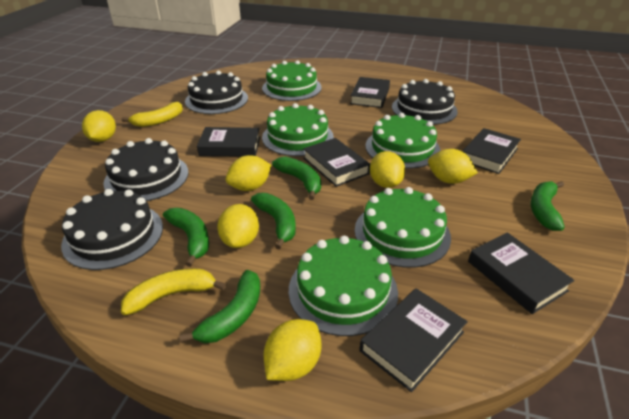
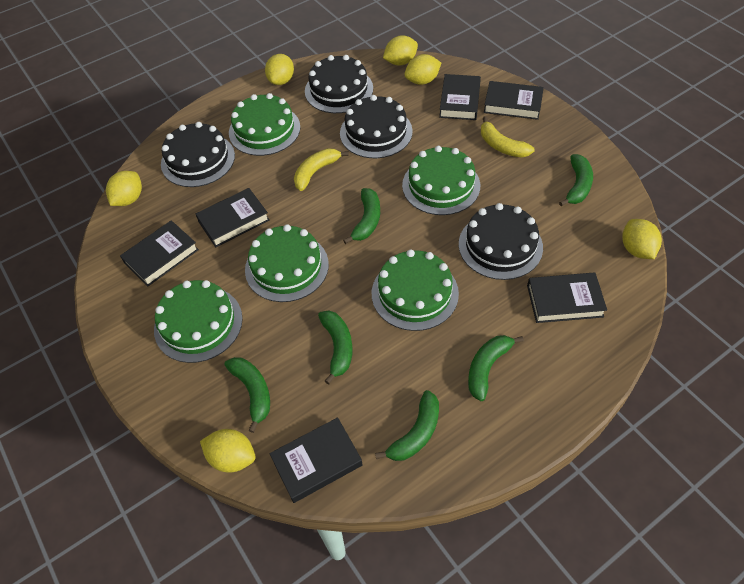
green banana: 5 -> 6

